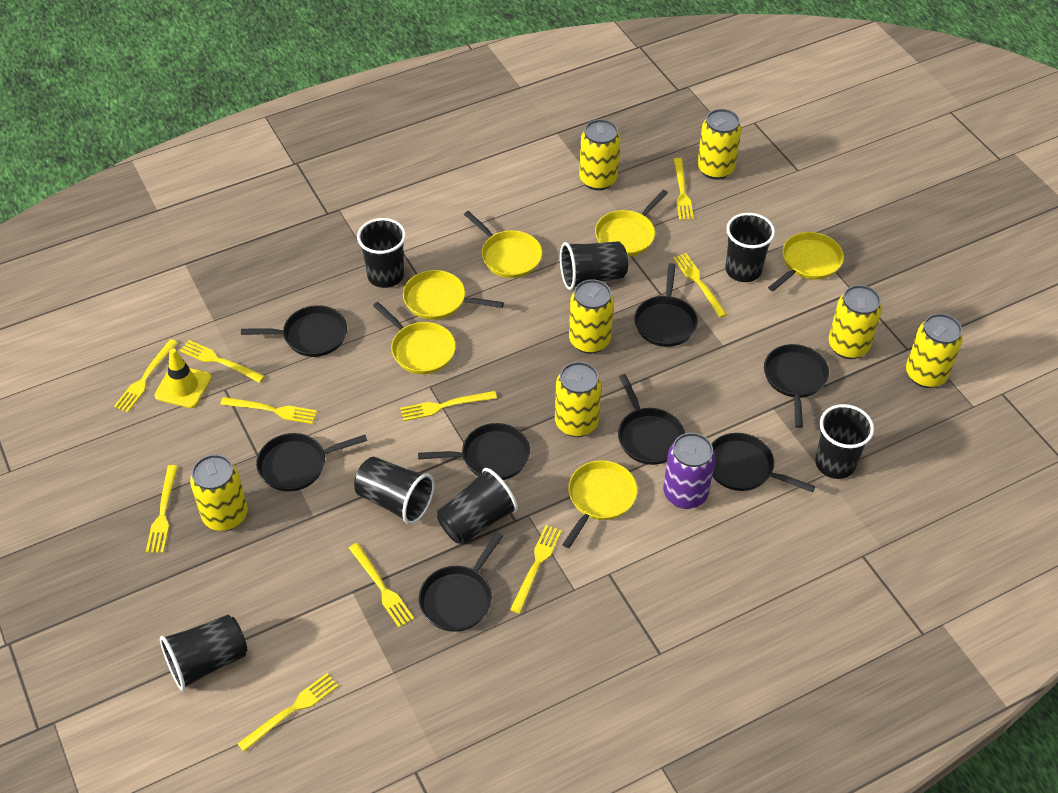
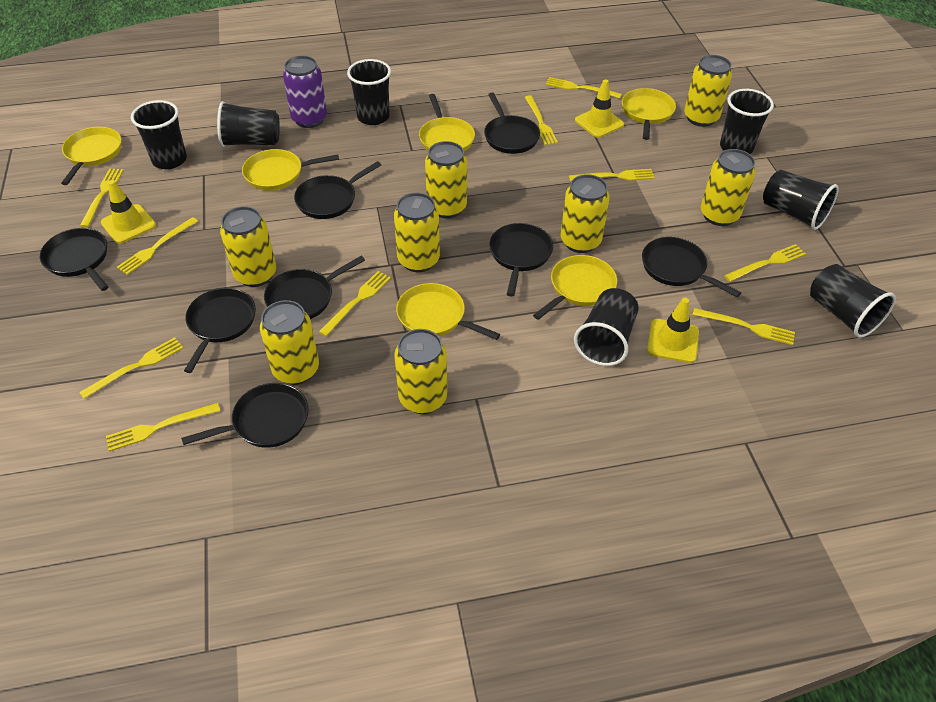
yellow can: 7 -> 8
yellow traffic cone: 1 -> 3

